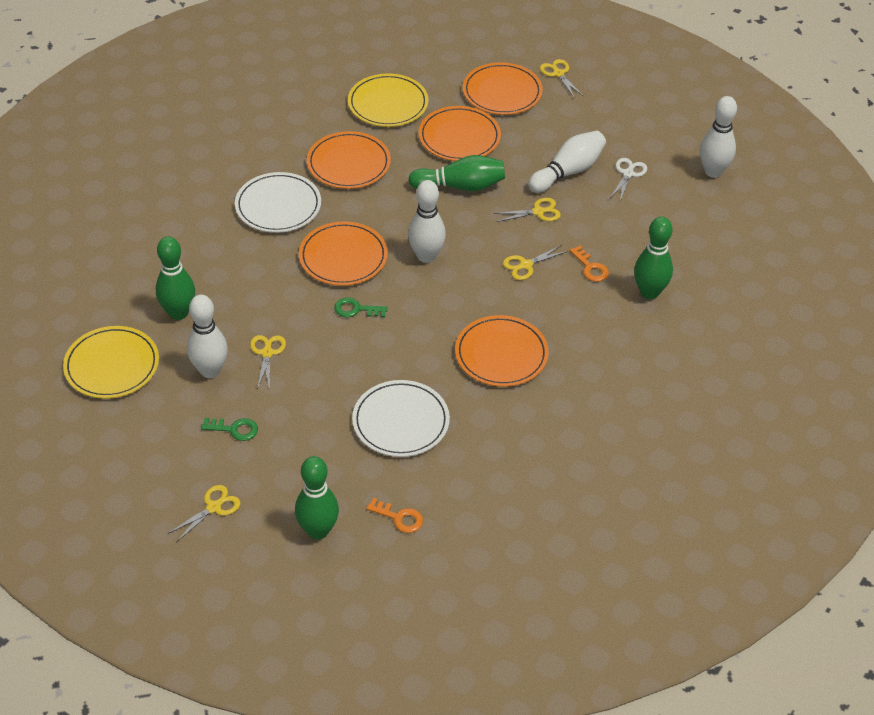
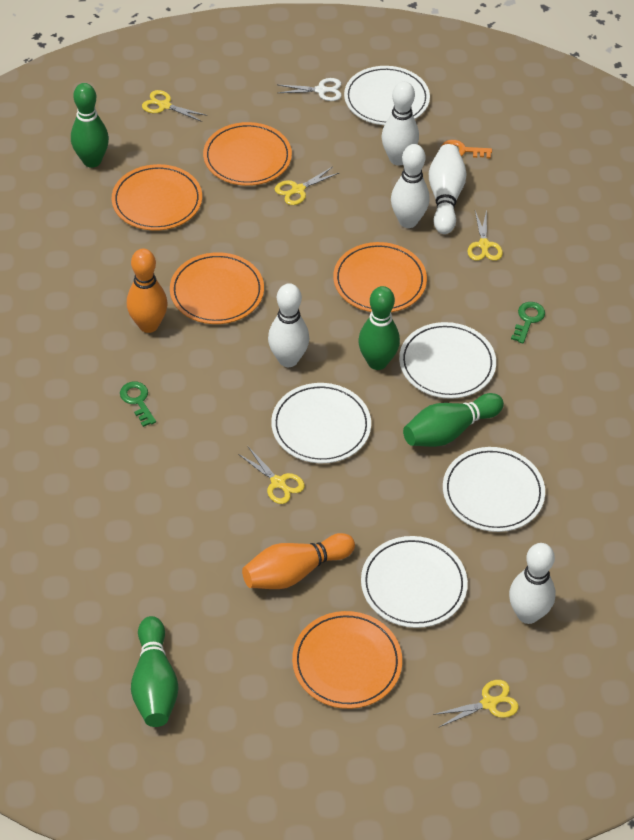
orange bowling pin: 0 -> 2
orange key: 2 -> 1
white bowling pin: 4 -> 5
white plate: 2 -> 5
yellow plate: 2 -> 0

